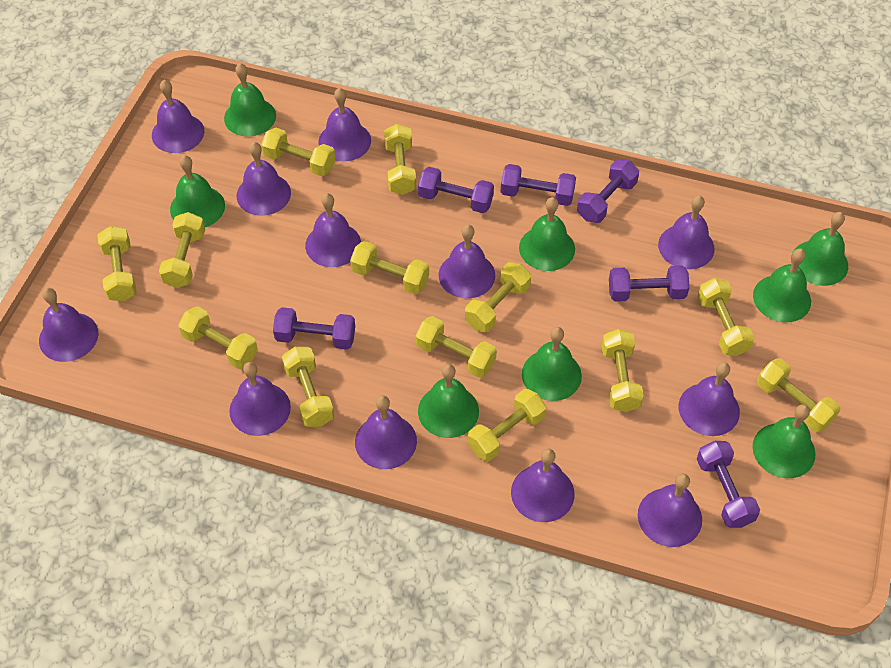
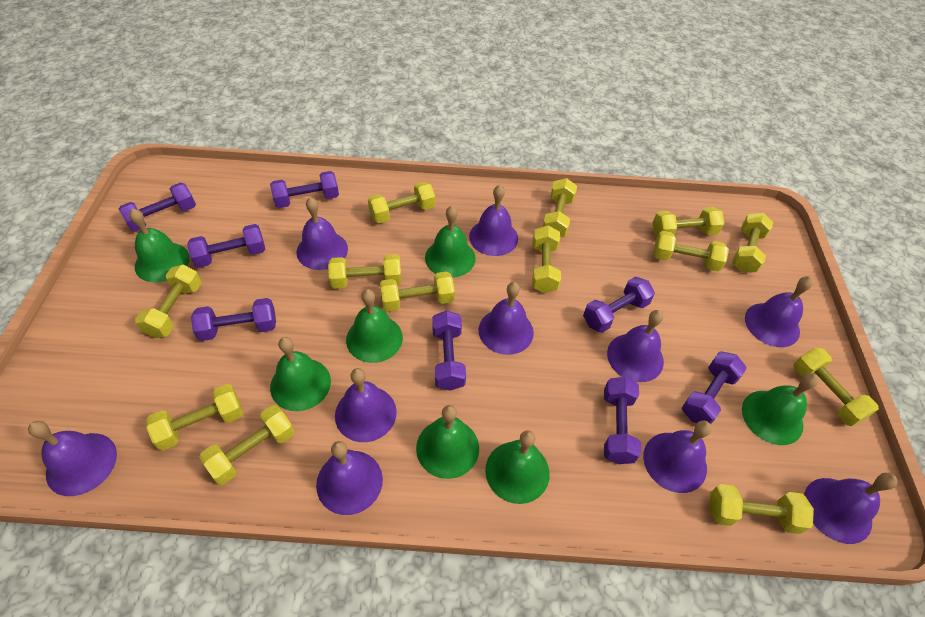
green bell: 8 -> 7
purple bell: 12 -> 10
purple dumbbell: 6 -> 8

